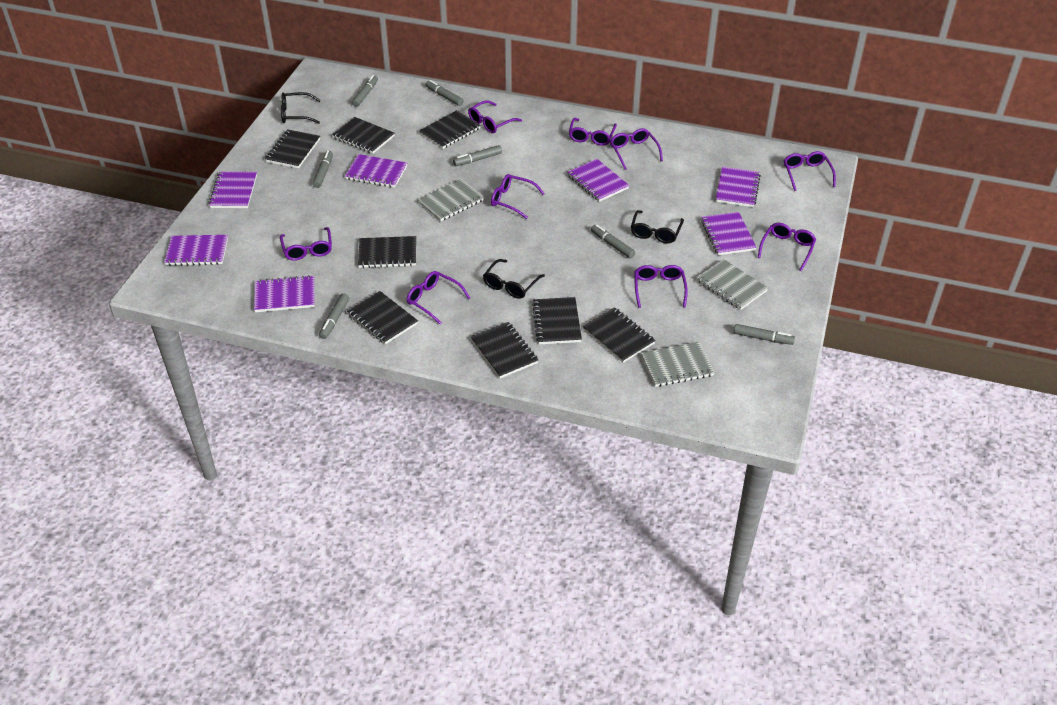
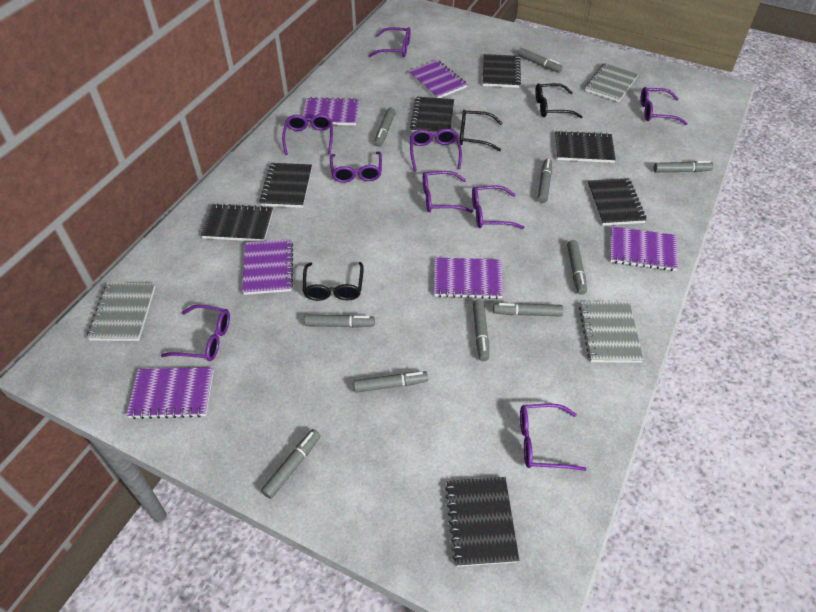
black notebook: 8 -> 7
grey marker: 7 -> 10
purple notebook: 7 -> 6

